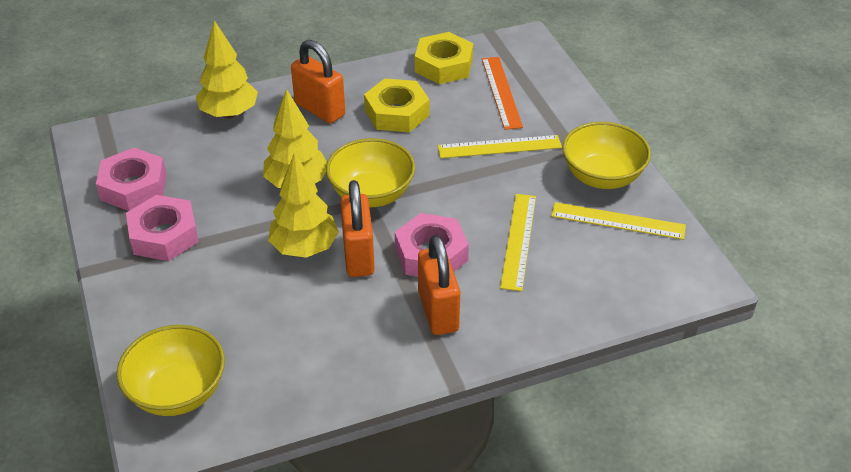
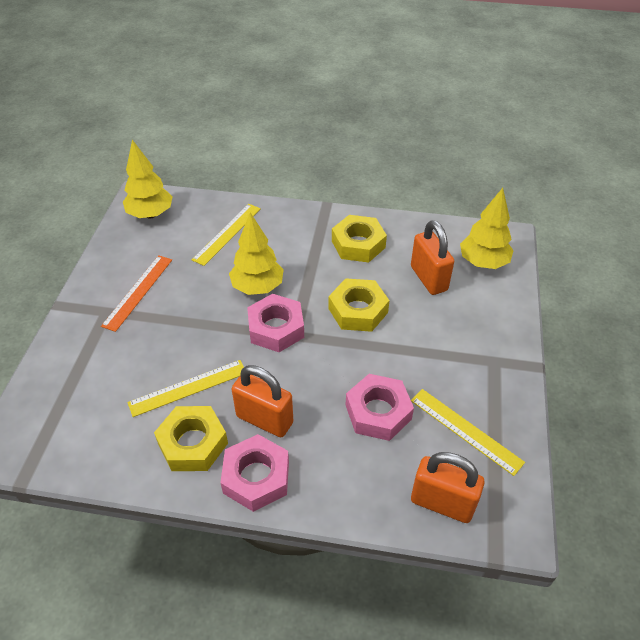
yellow bowl: 3 -> 0
yellow nut: 2 -> 3

